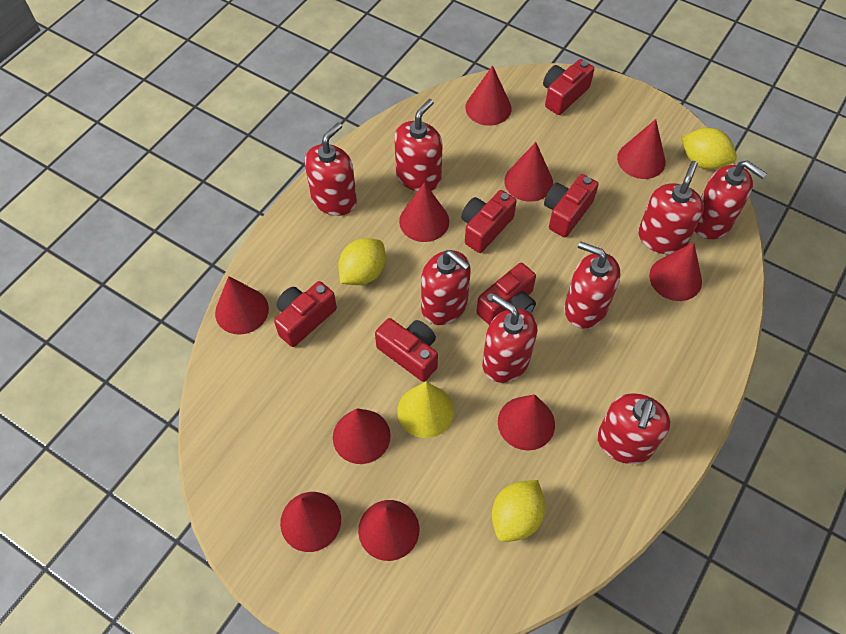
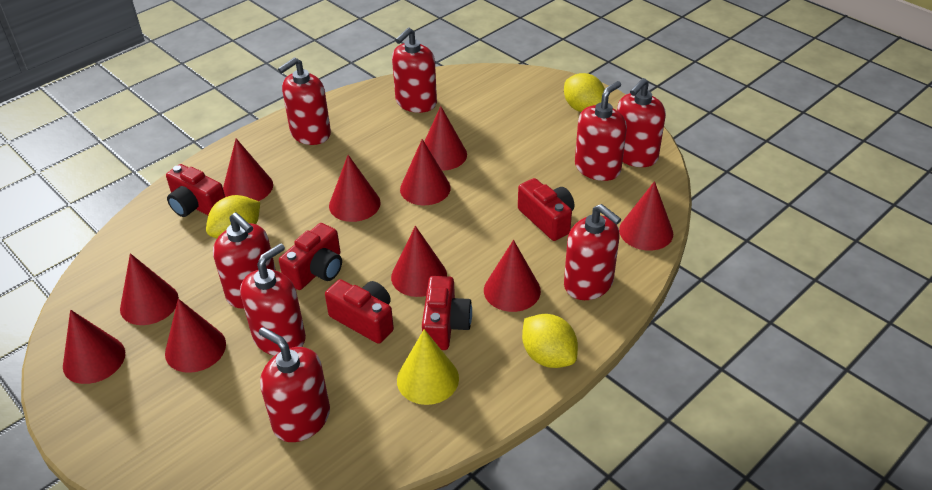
red camera: 6 -> 5

